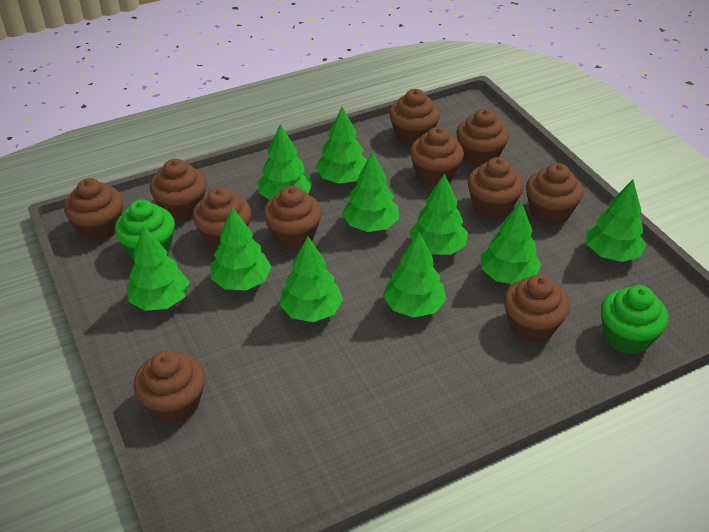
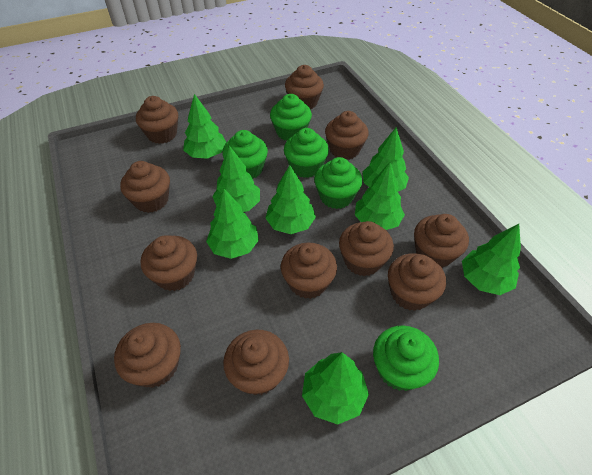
green cupcake: 2 -> 5
green tree: 10 -> 8

